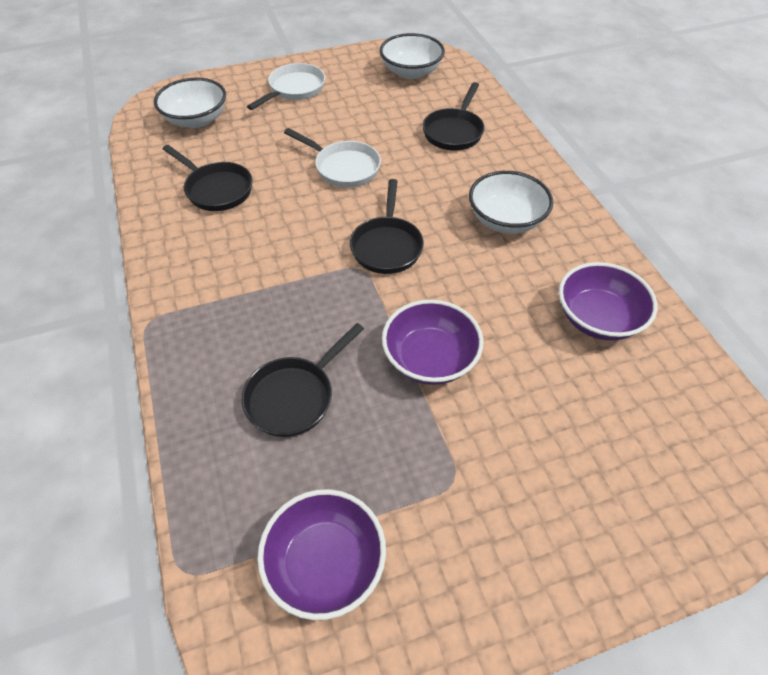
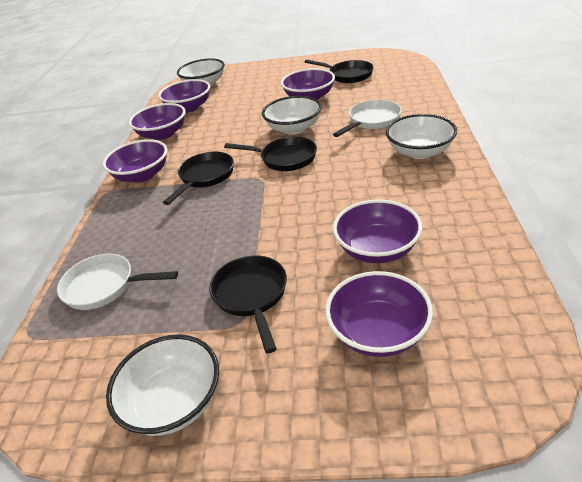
purple bowl: 3 -> 6
white bowl: 3 -> 4

